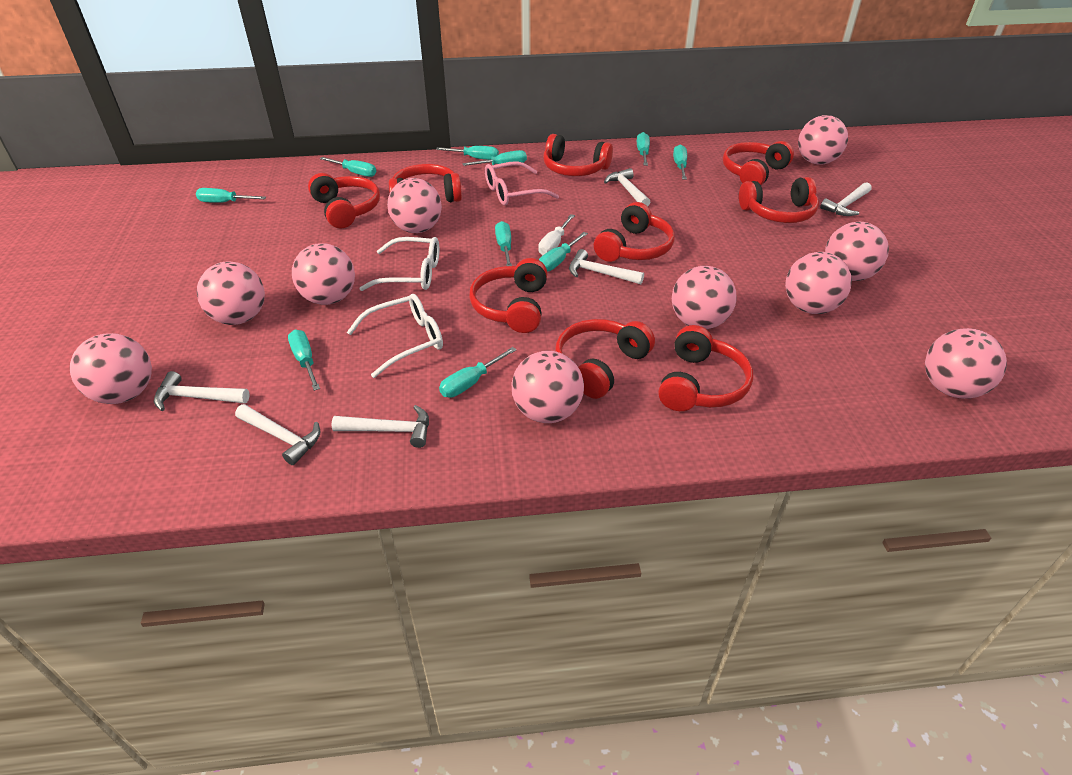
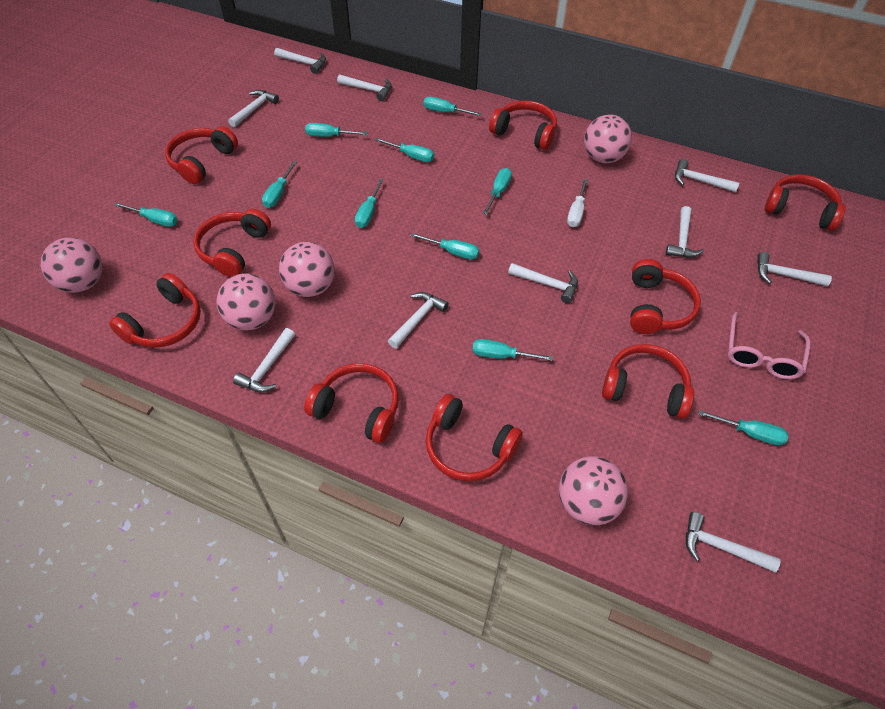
pink ball: 10 -> 5
white glasses: 2 -> 0
white hammer: 6 -> 10

